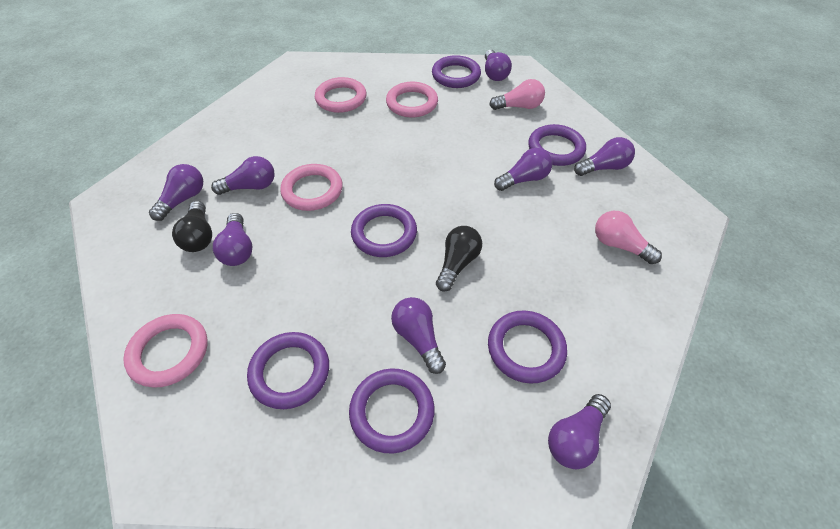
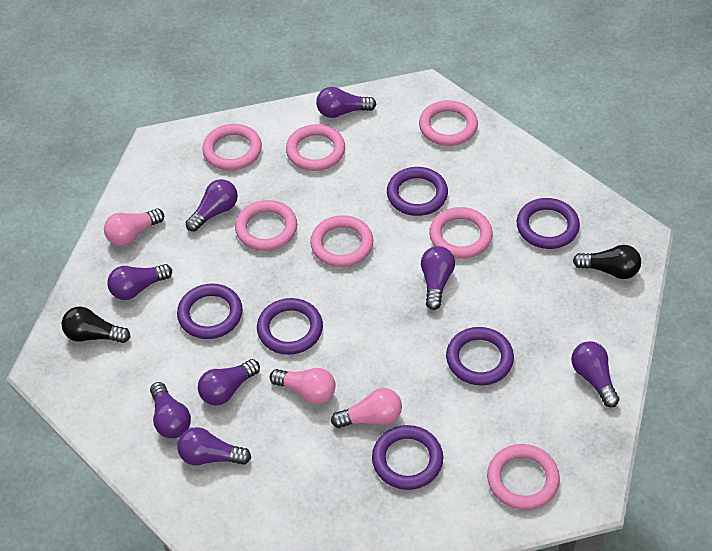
pink light bulb: 2 -> 3
pink ring: 4 -> 7

